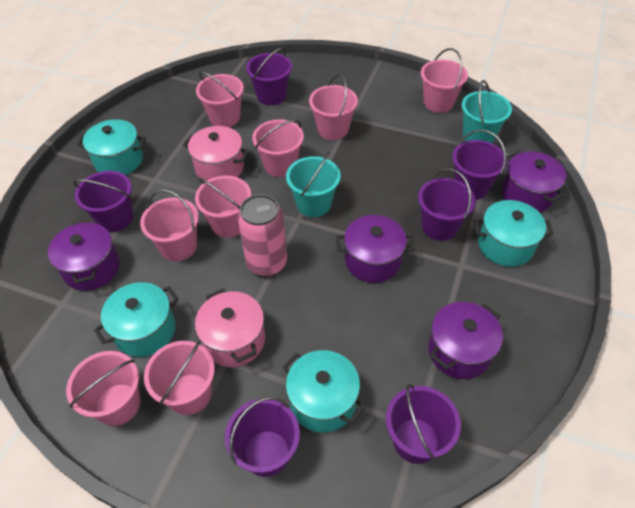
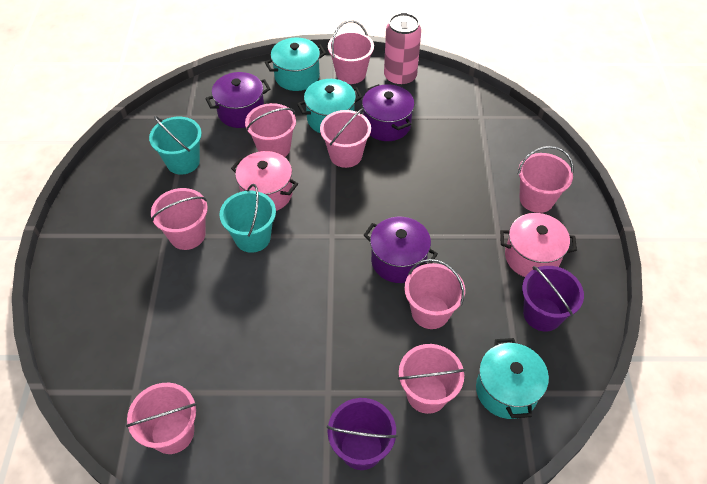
purple bucket: 6 -> 2
purple pot: 4 -> 3
turquoise pot: 4 -> 3

